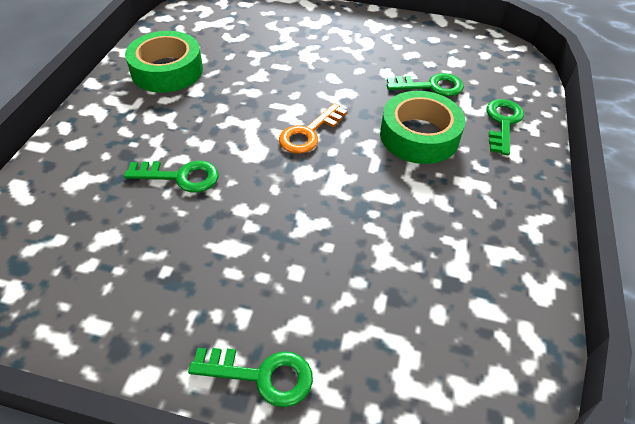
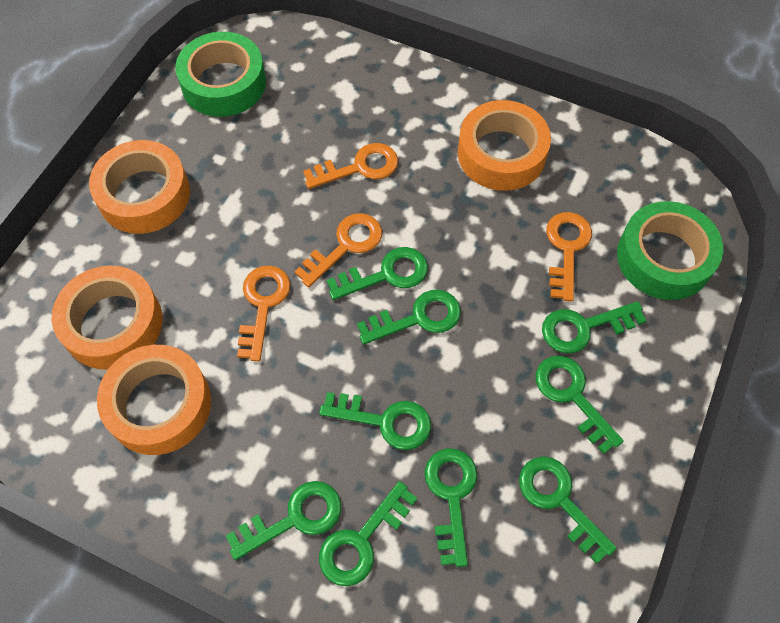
green key: 4 -> 9
orange key: 1 -> 4
orange tape: 0 -> 4

